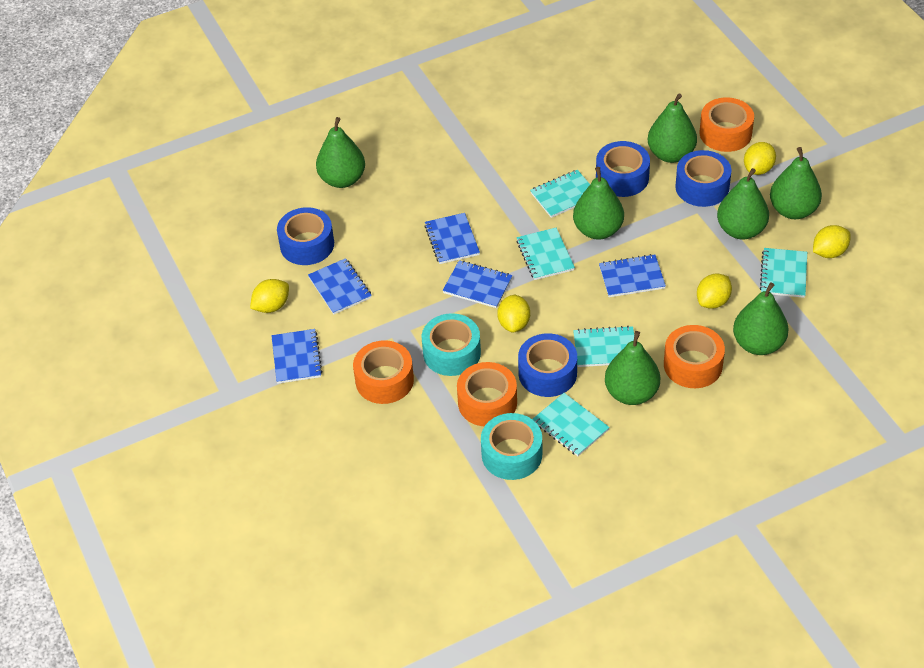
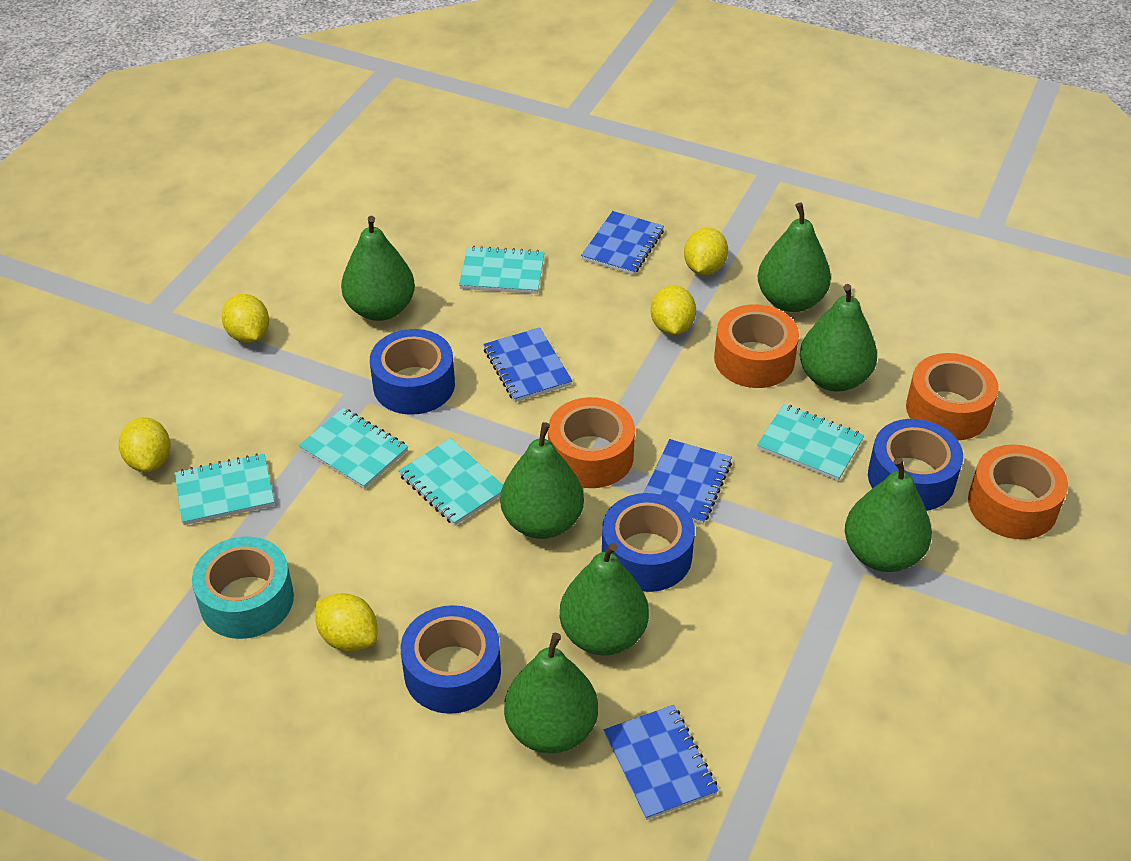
blue notebook: 5 -> 4
turquoise tape: 2 -> 1

